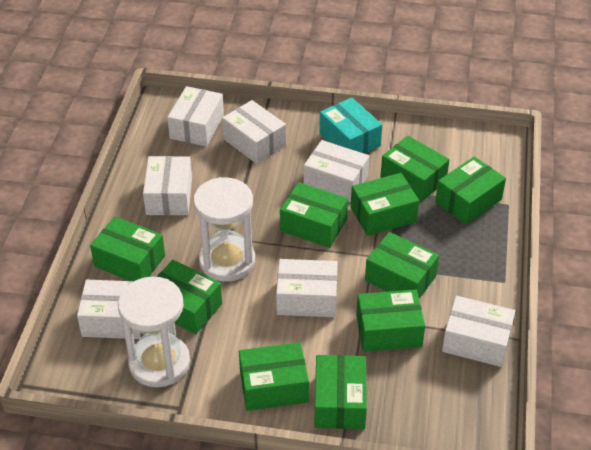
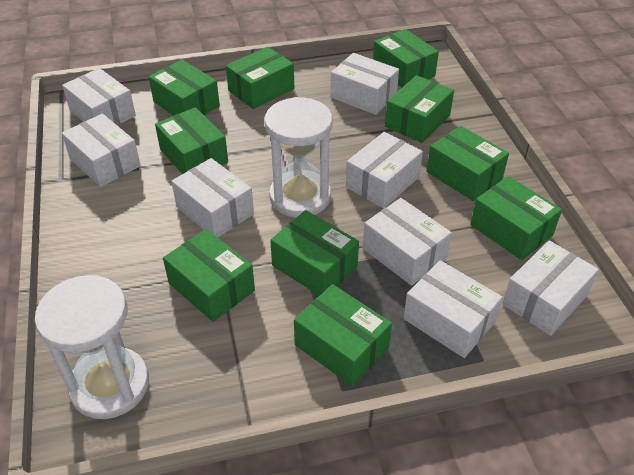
turquoise box: 1 -> 0
white box: 7 -> 8

